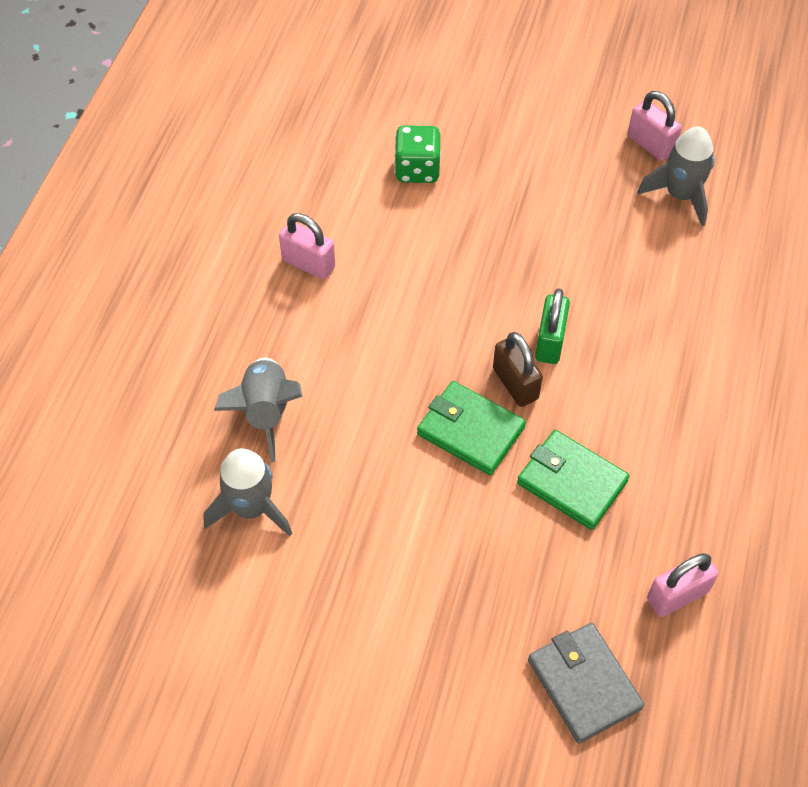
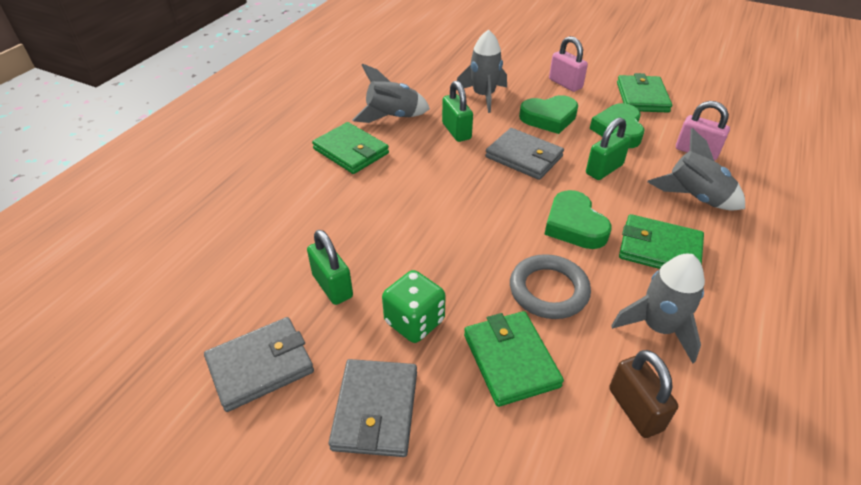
green heart: 0 -> 3
green padlock: 1 -> 3
green wallet: 2 -> 4
grey ring: 0 -> 1
grey rocket: 3 -> 4
grey wallet: 1 -> 3
pink padlock: 3 -> 2

